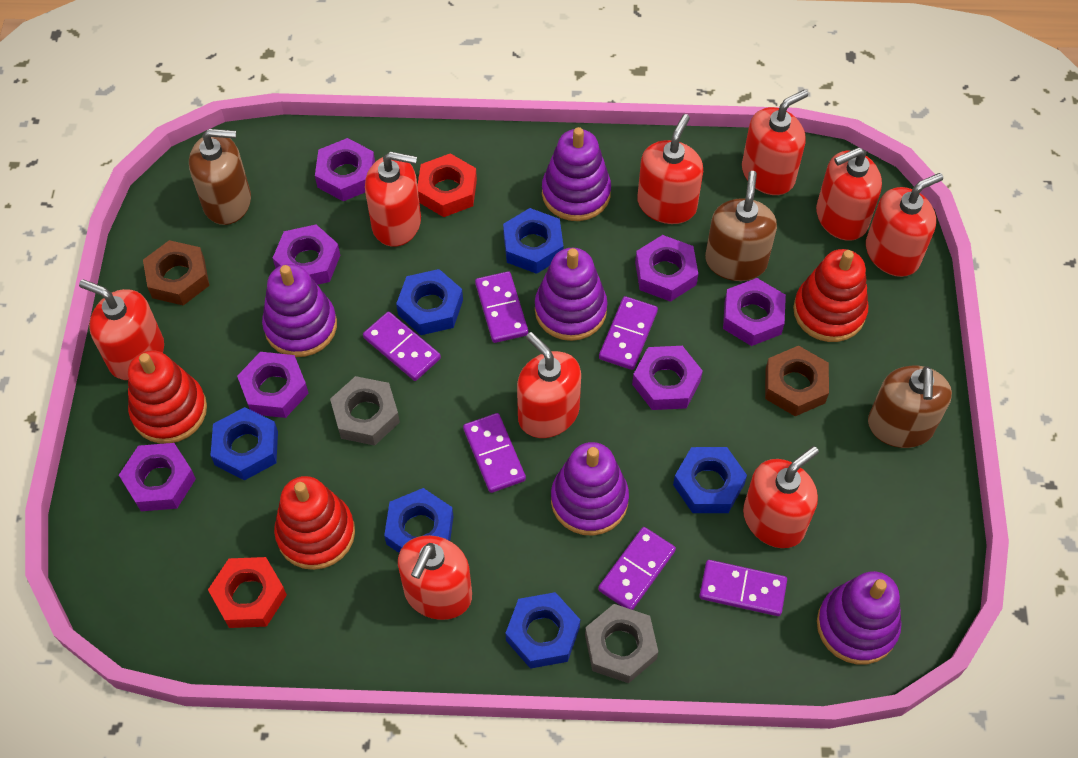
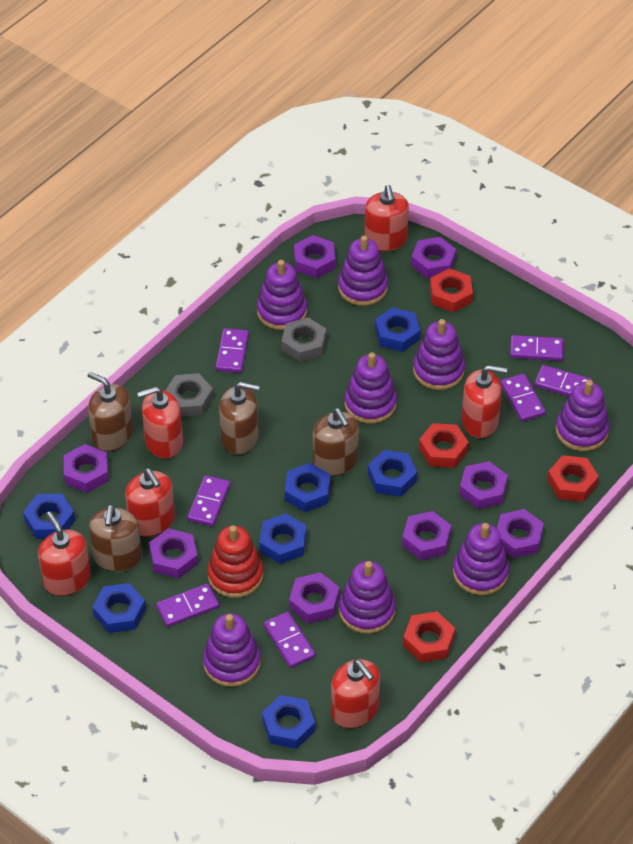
blue nut: 6 -> 7
brown nut: 2 -> 0
brown soap dispenser: 3 -> 4
purple domino: 6 -> 7
purple nut: 7 -> 8
purple stacking toy: 5 -> 8
red nut: 2 -> 4
red soap dispenser: 9 -> 6
red stacking toy: 3 -> 1

